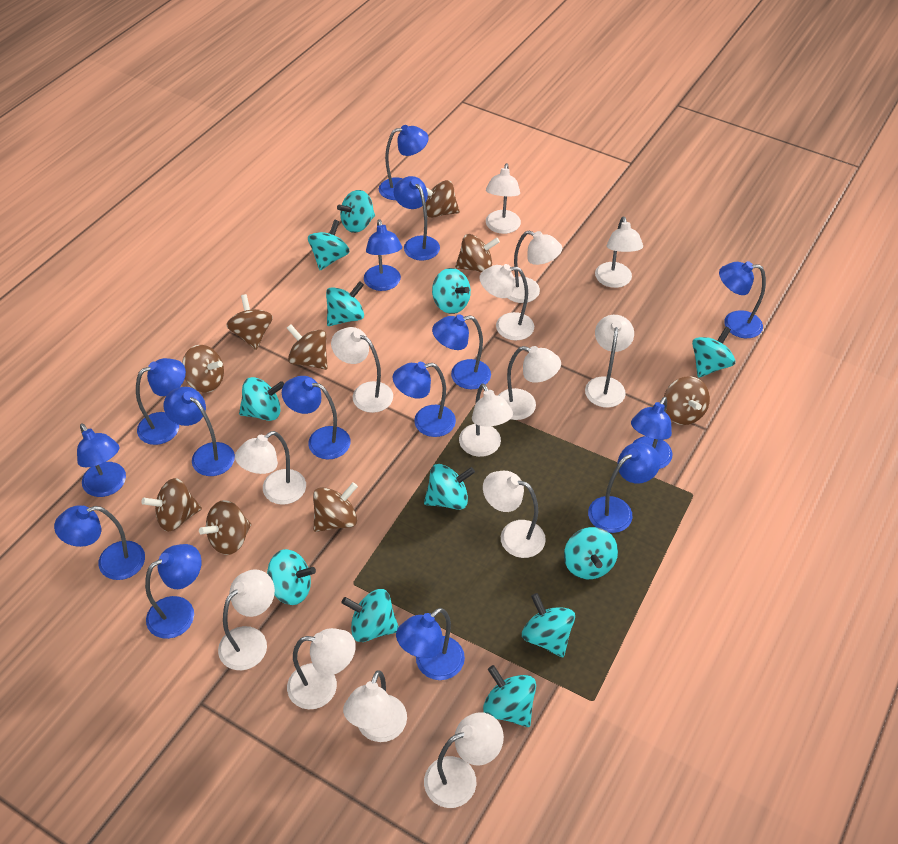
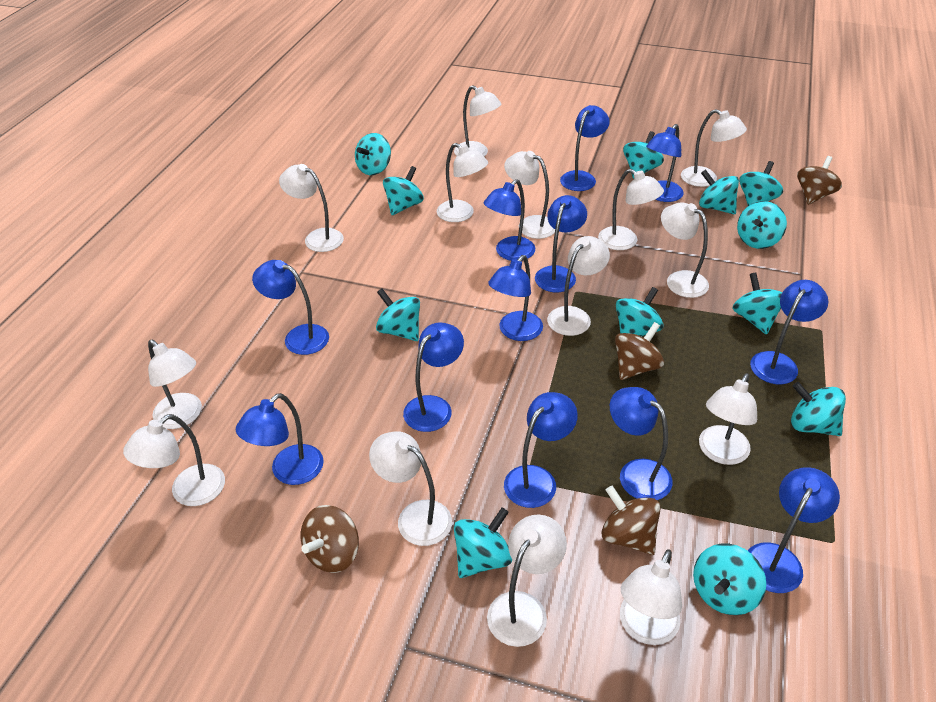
blue lamp: 15 -> 12
brown spinning top: 9 -> 4

